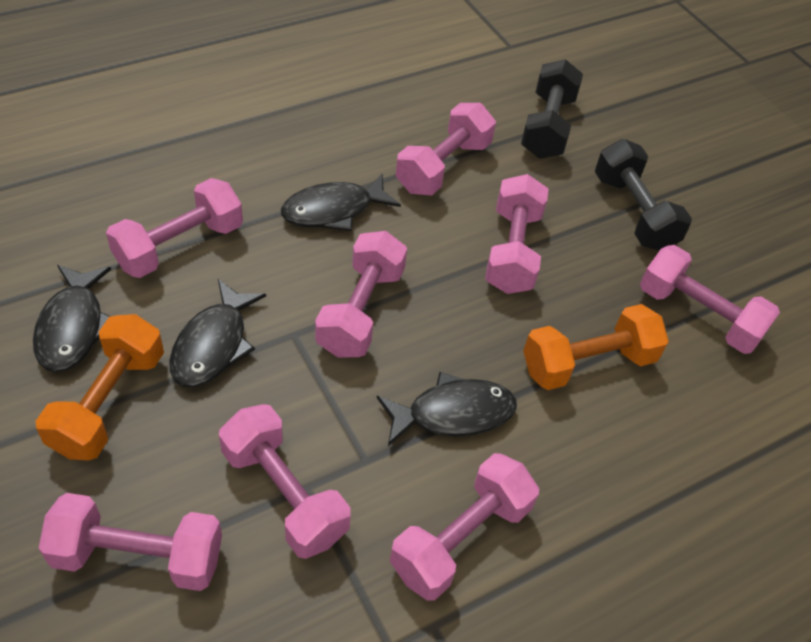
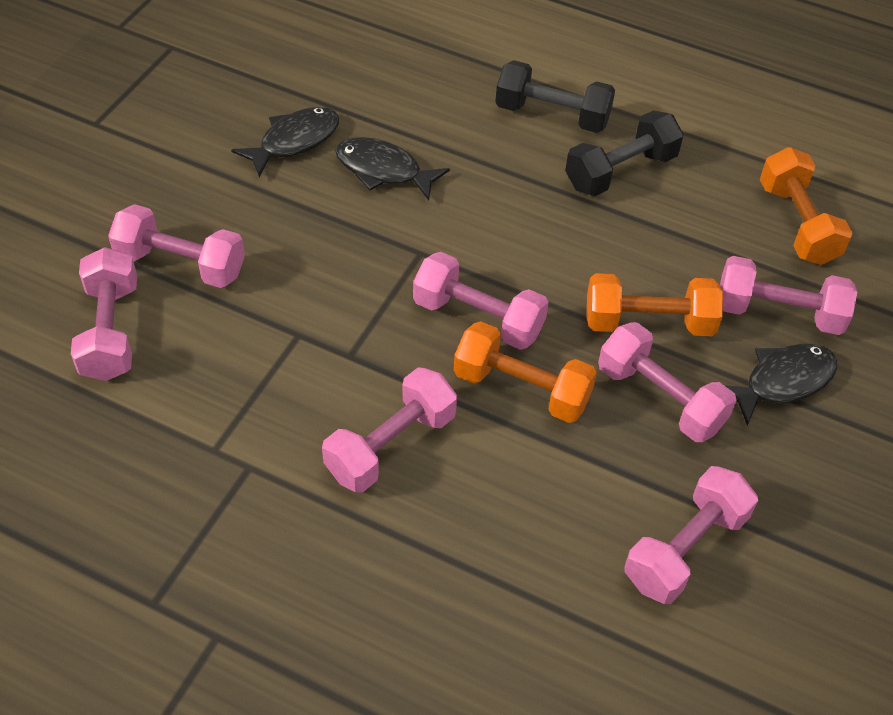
black fish: 4 -> 3
orange dumbbell: 2 -> 3
pink dumbbell: 8 -> 7

